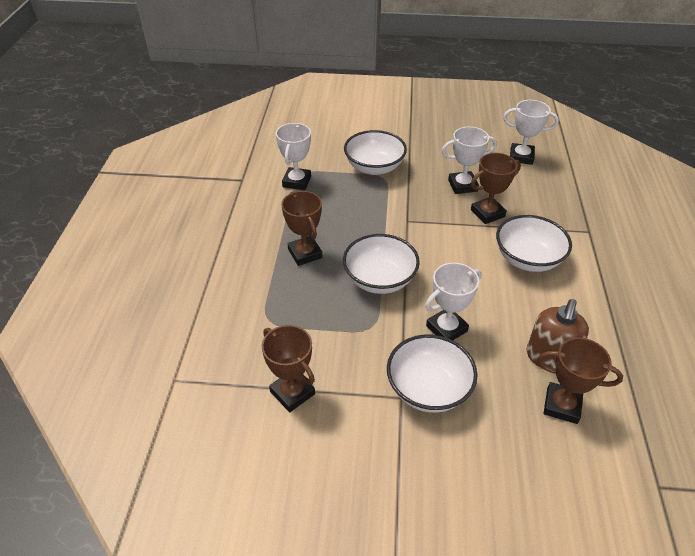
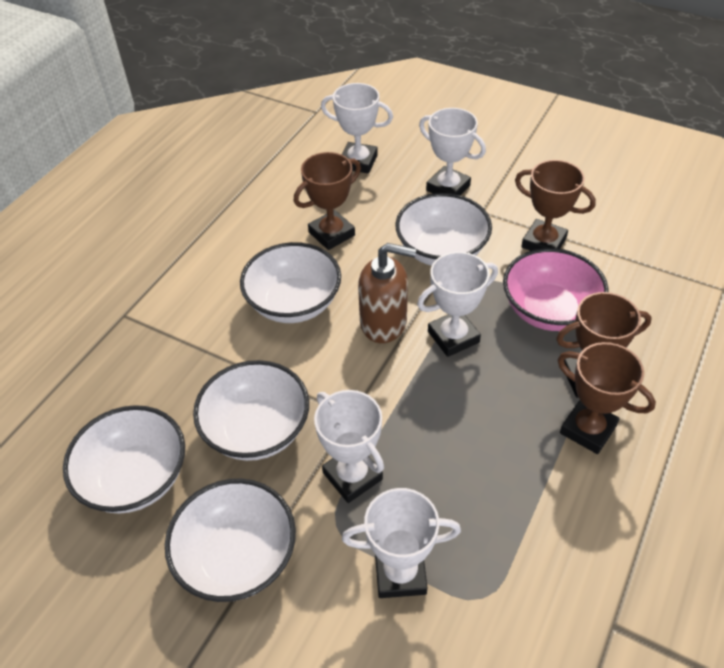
pink bowl: 0 -> 1
white bowl: 4 -> 5
white trophy: 4 -> 5

